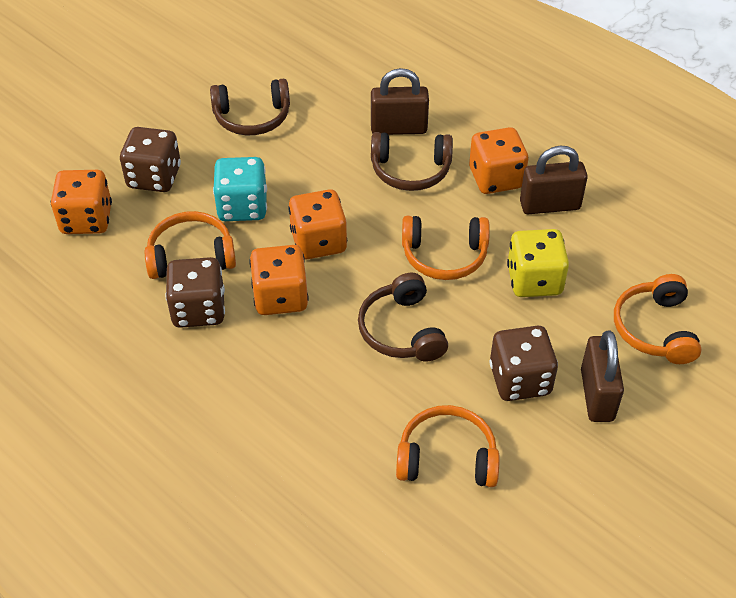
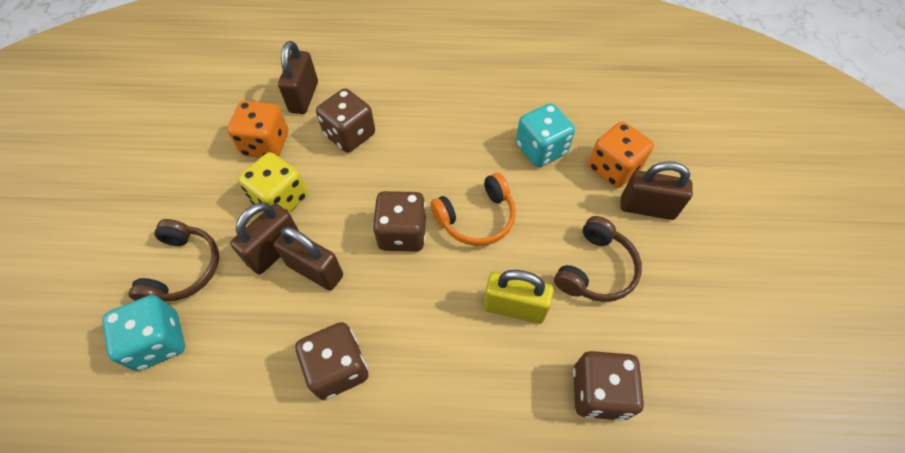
brown dice: 3 -> 4
brown headphones: 3 -> 2
brown padlock: 3 -> 4
orange dice: 4 -> 2
orange headphones: 4 -> 1
turquoise dice: 1 -> 2
yellow padlock: 0 -> 1

